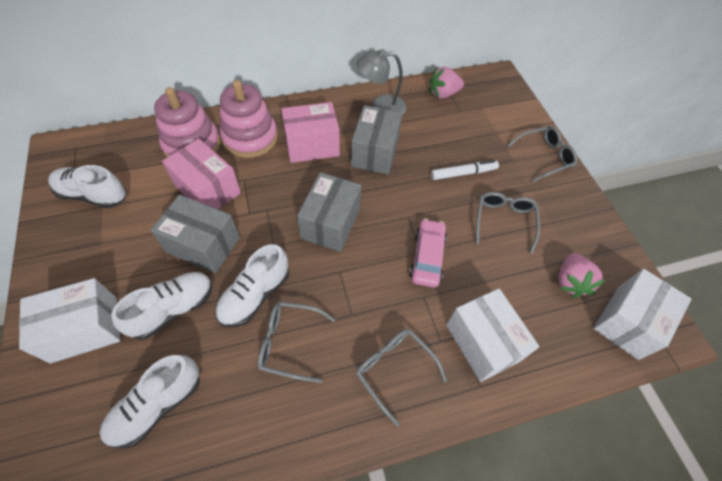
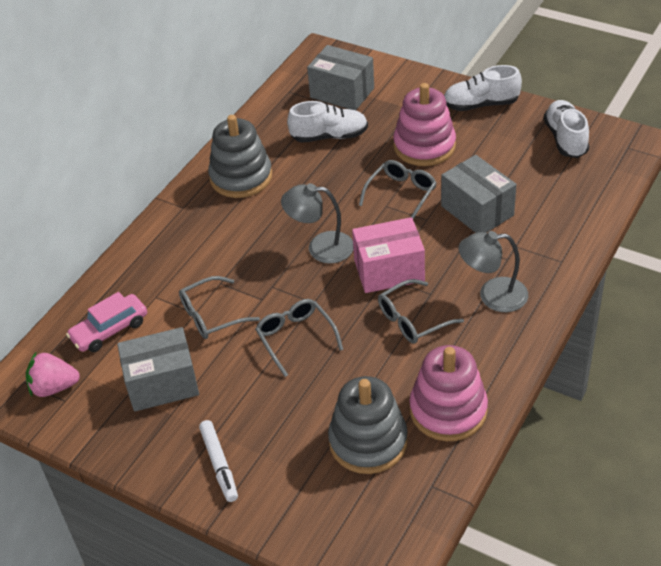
grey lamp: 1 -> 2
grey stacking toy: 0 -> 2
pink box: 2 -> 1
pink strawberry: 2 -> 1
white box: 3 -> 0
white shoe: 4 -> 3

